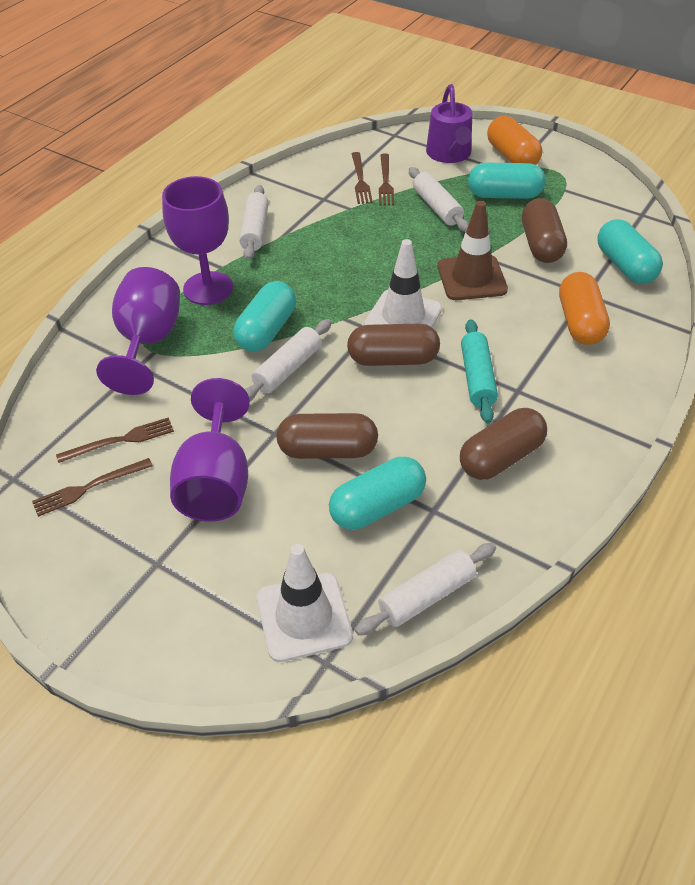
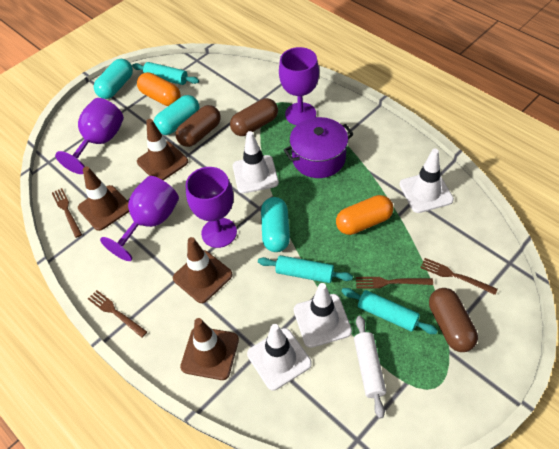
brown capsule: 4 -> 3
brown traffic cone: 1 -> 4
purple goblet: 3 -> 4
purple pot: 0 -> 1
purple watering can: 1 -> 0
turquoise capsule: 4 -> 3
turquoise rolling pin: 1 -> 3
white rolling pin: 4 -> 1
white traffic cone: 2 -> 4

